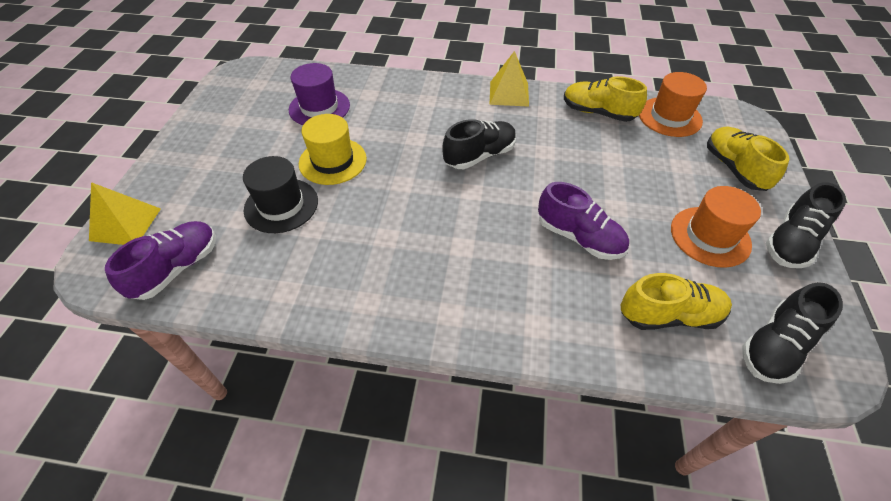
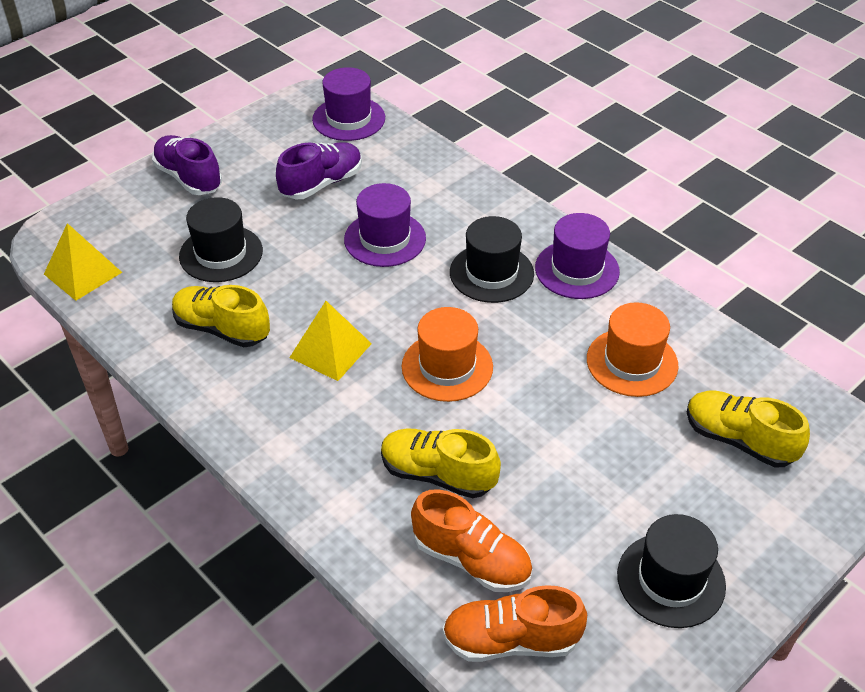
black hat: 1 -> 3
black shoe: 3 -> 0
orange shoe: 0 -> 2
purple hat: 1 -> 3
yellow hat: 1 -> 0

